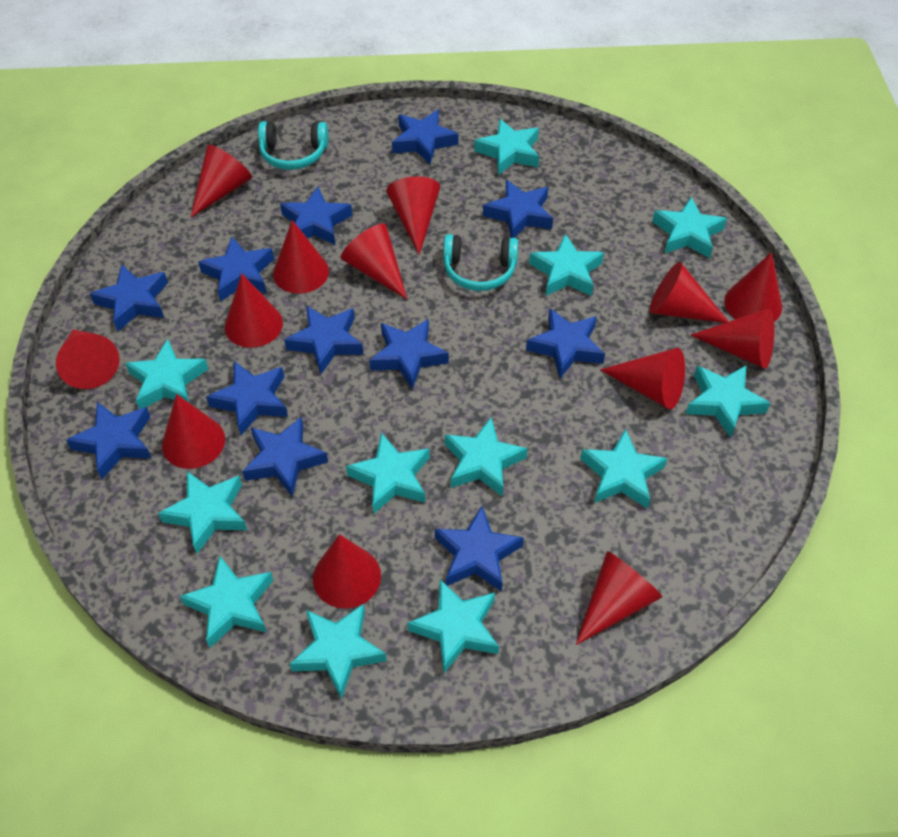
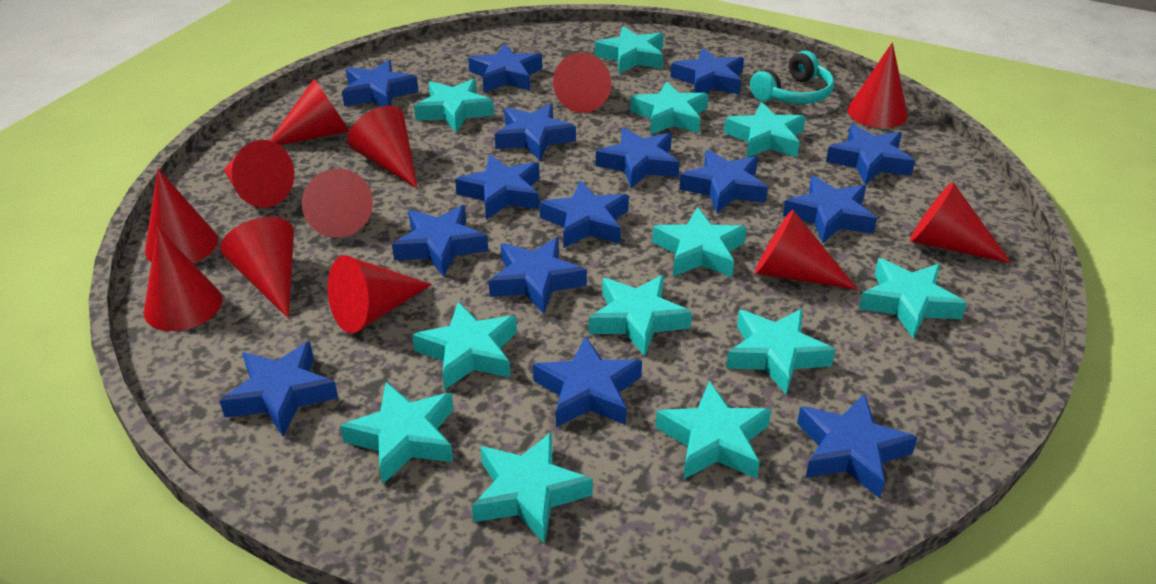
blue star: 12 -> 15
red cone: 13 -> 12
turquoise headphones: 2 -> 1

